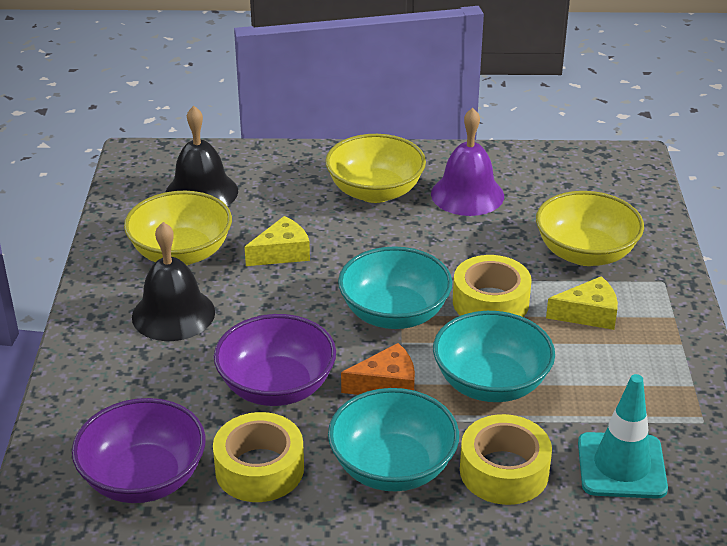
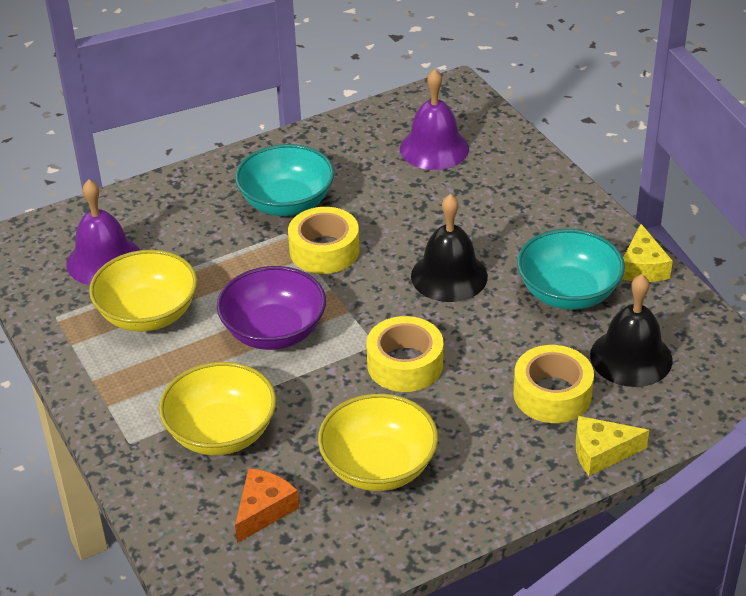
purple bell: 1 -> 2
purple bowl: 2 -> 1
turquoise bowl: 3 -> 2
turquoise traffic cone: 1 -> 0

